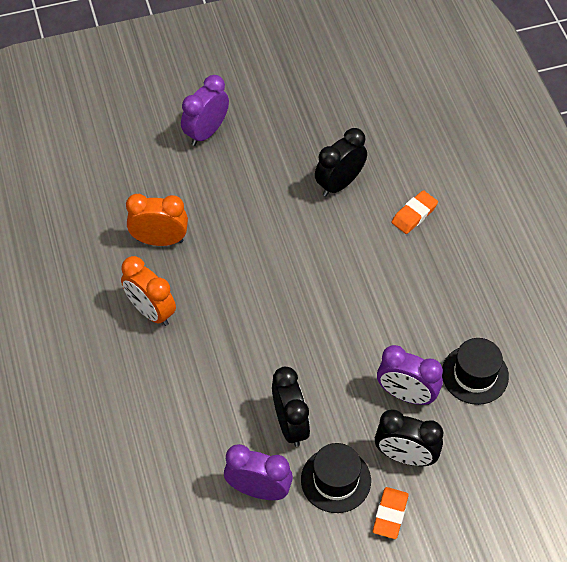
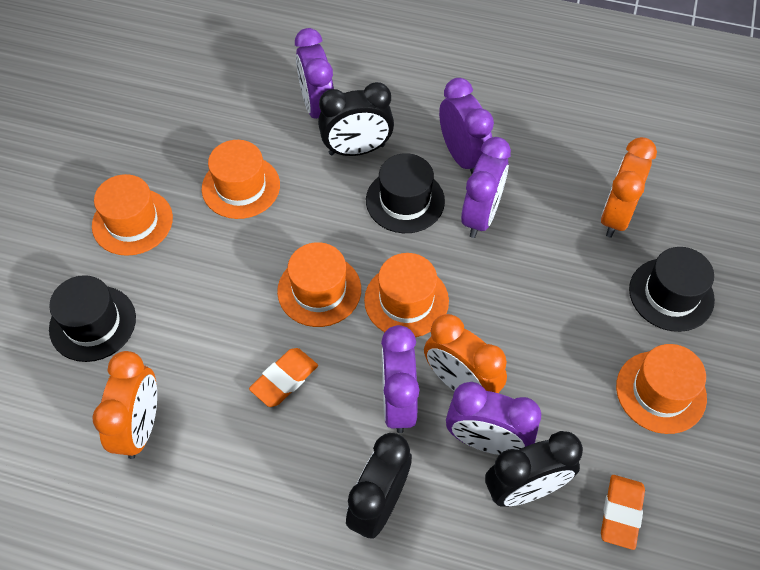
black hat: 2 -> 3
orange clock: 2 -> 3
orange hat: 0 -> 5
purple clock: 3 -> 5

